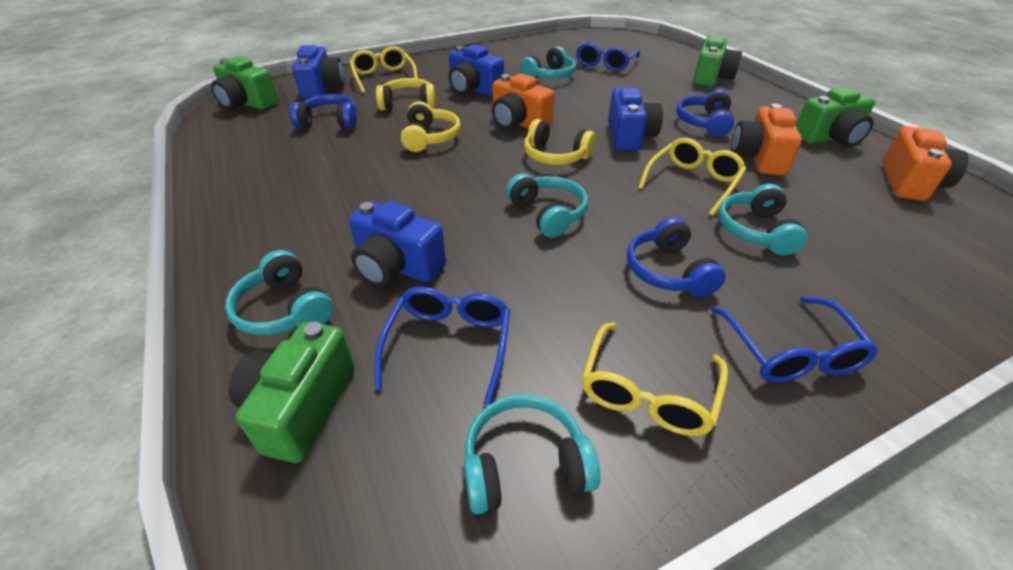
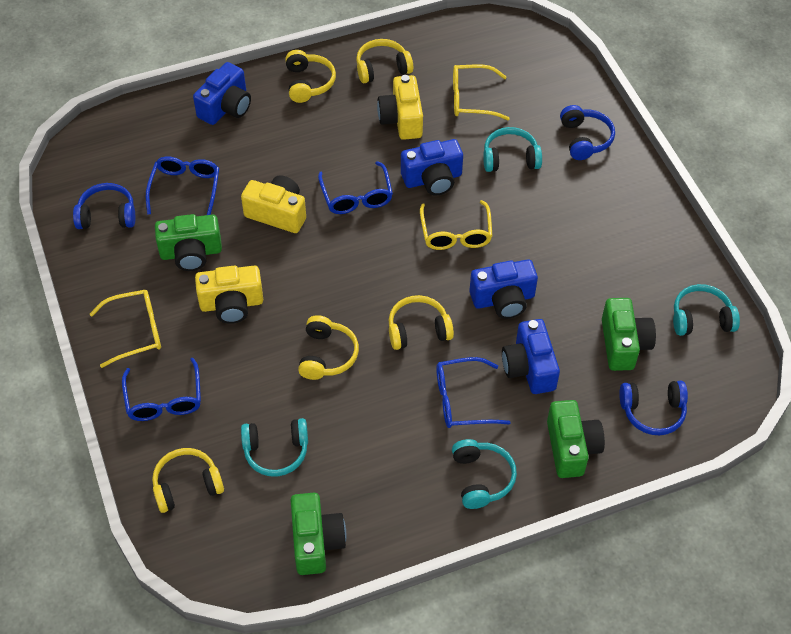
blue glasses: 3 -> 4
orange camera: 3 -> 0
turquoise headphones: 5 -> 4
yellow camera: 0 -> 3
yellow headphones: 3 -> 5

